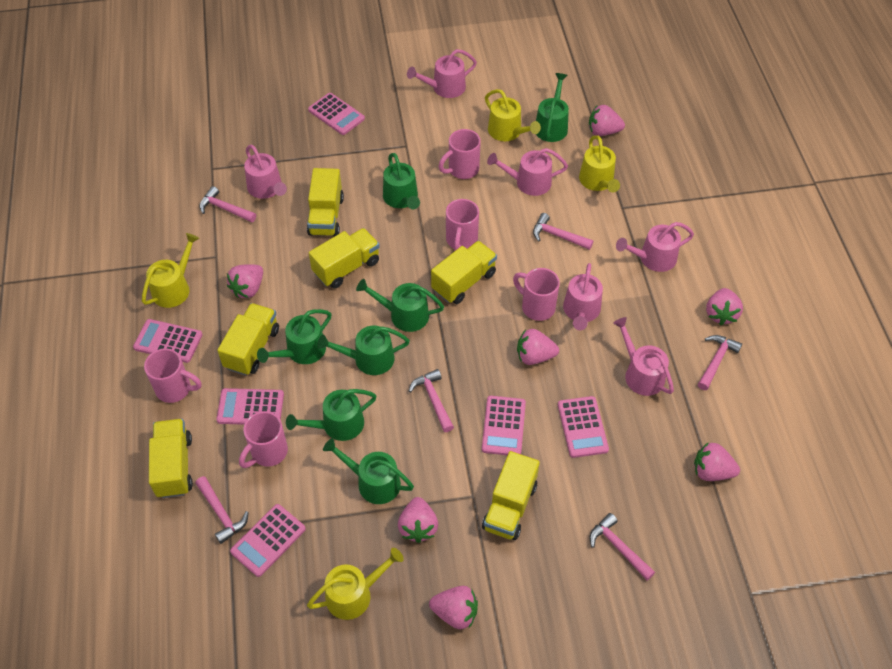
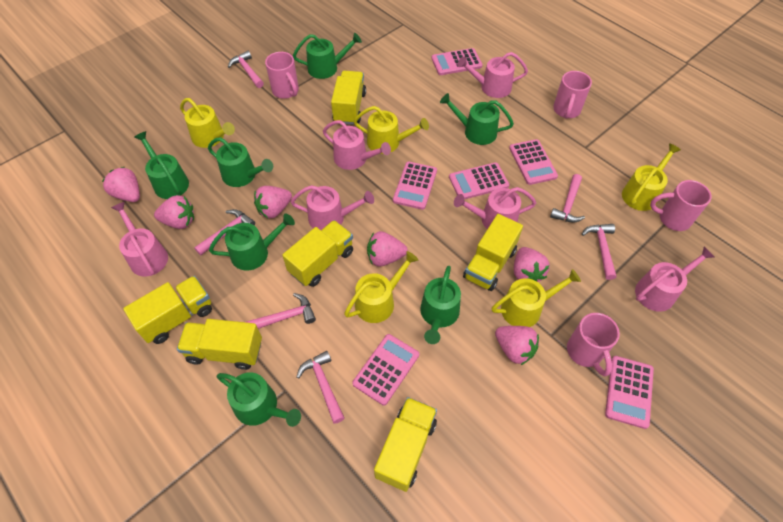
pink mug: 5 -> 4
pink strawberry: 7 -> 6
yellow watering can: 4 -> 5

